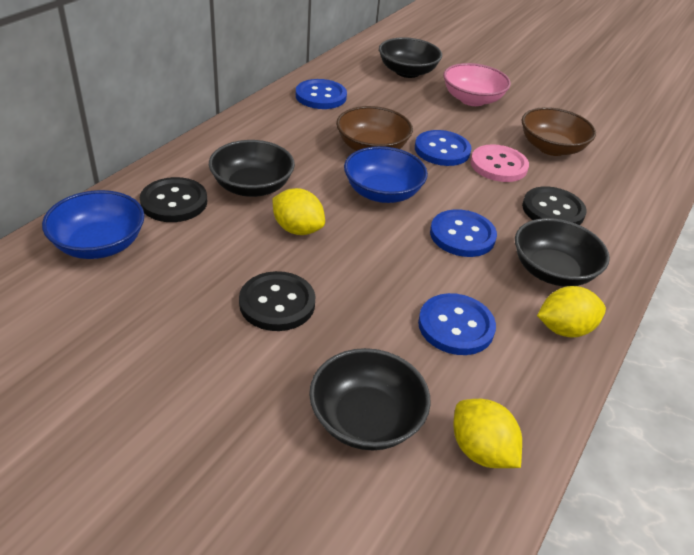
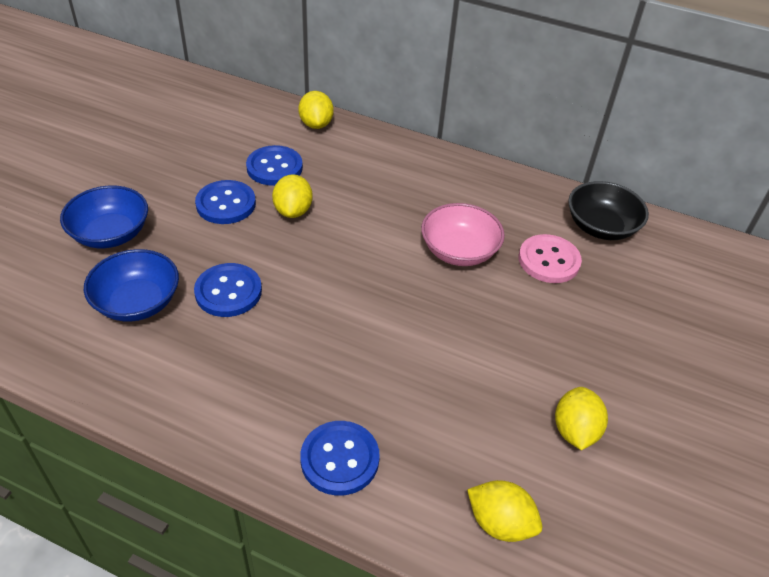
black bowl: 4 -> 1
black button: 3 -> 0
brown bowl: 2 -> 0
yellow lemon: 3 -> 4

